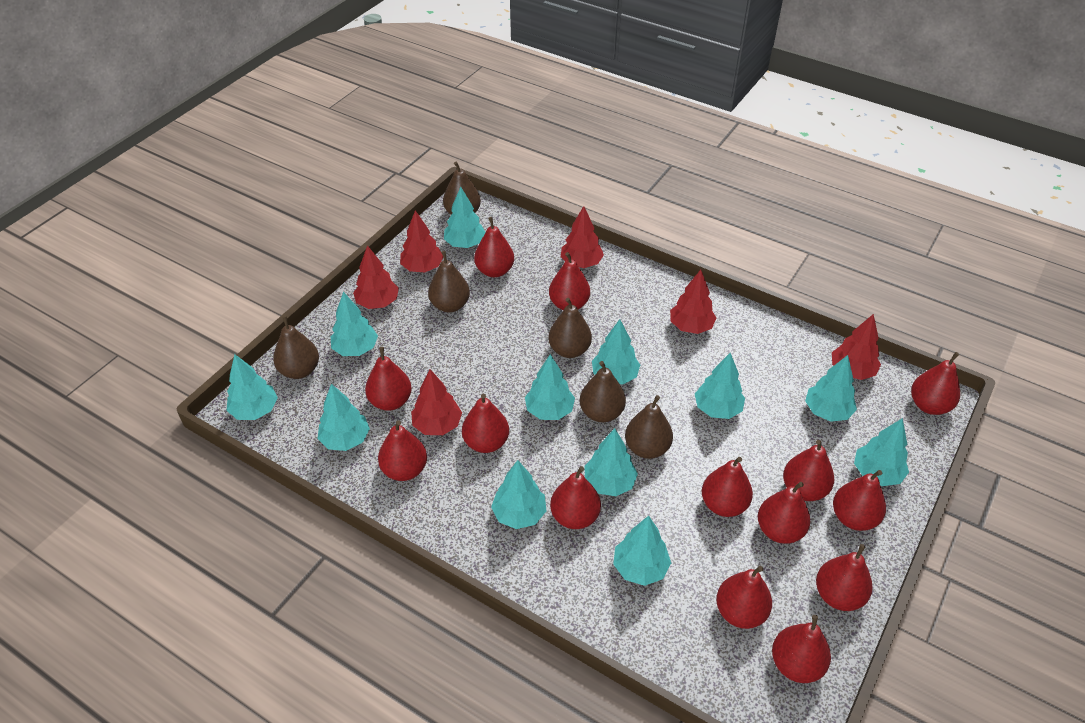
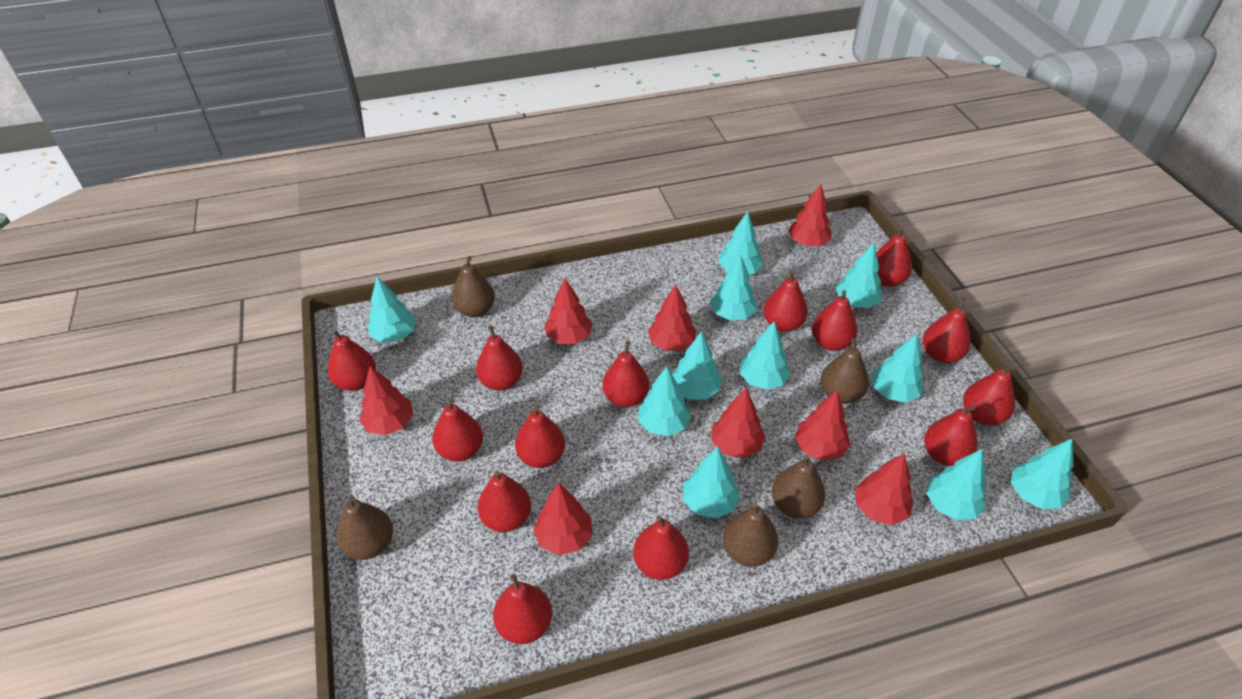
brown pear: 6 -> 5
red tree: 6 -> 8
turquoise tree: 12 -> 11

